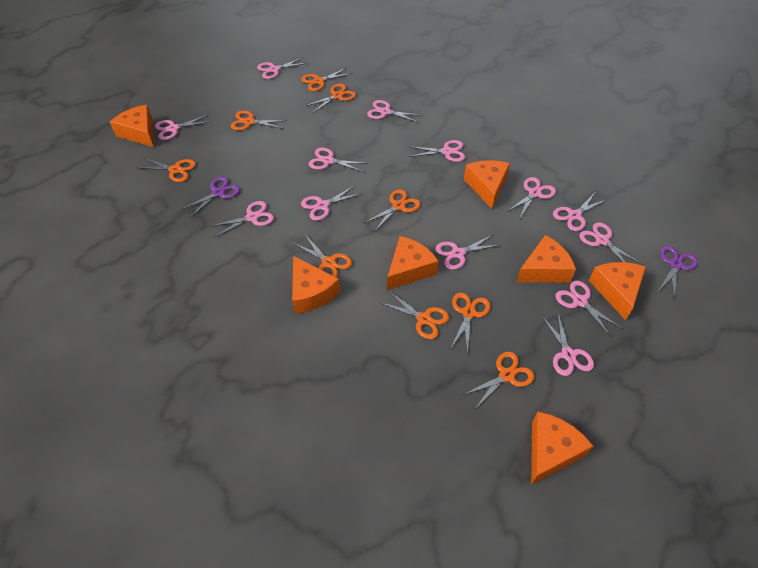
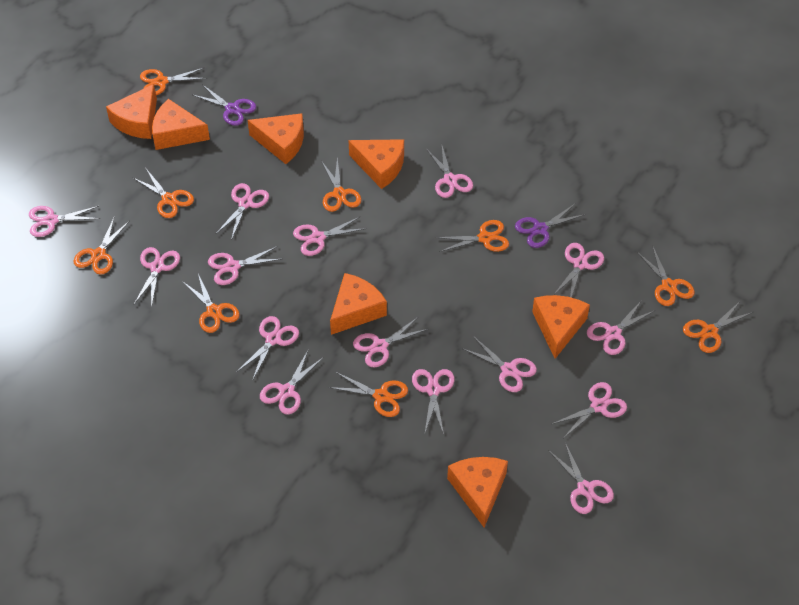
pink scissors: 13 -> 15

